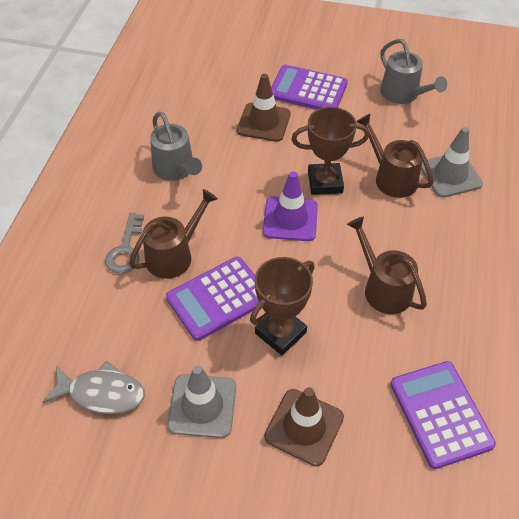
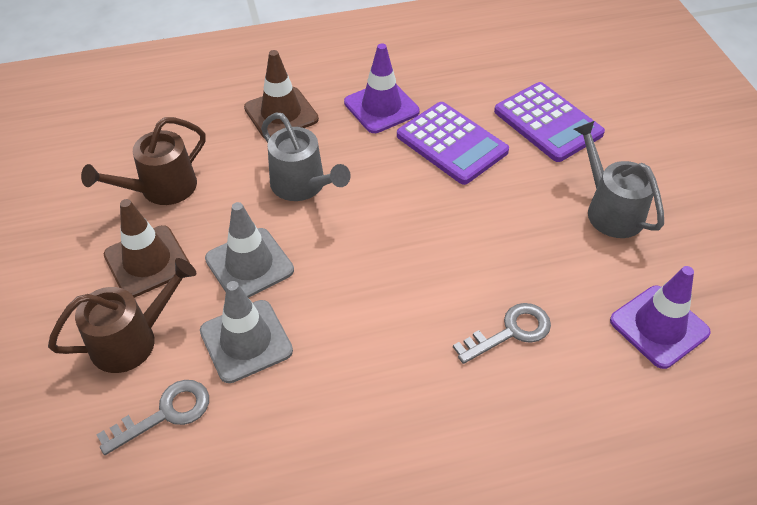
brown trophy: 2 -> 0
brown watering can: 3 -> 2
grey fish: 1 -> 0
grey key: 1 -> 2
purple calculator: 3 -> 2
purple traffic cone: 1 -> 2

